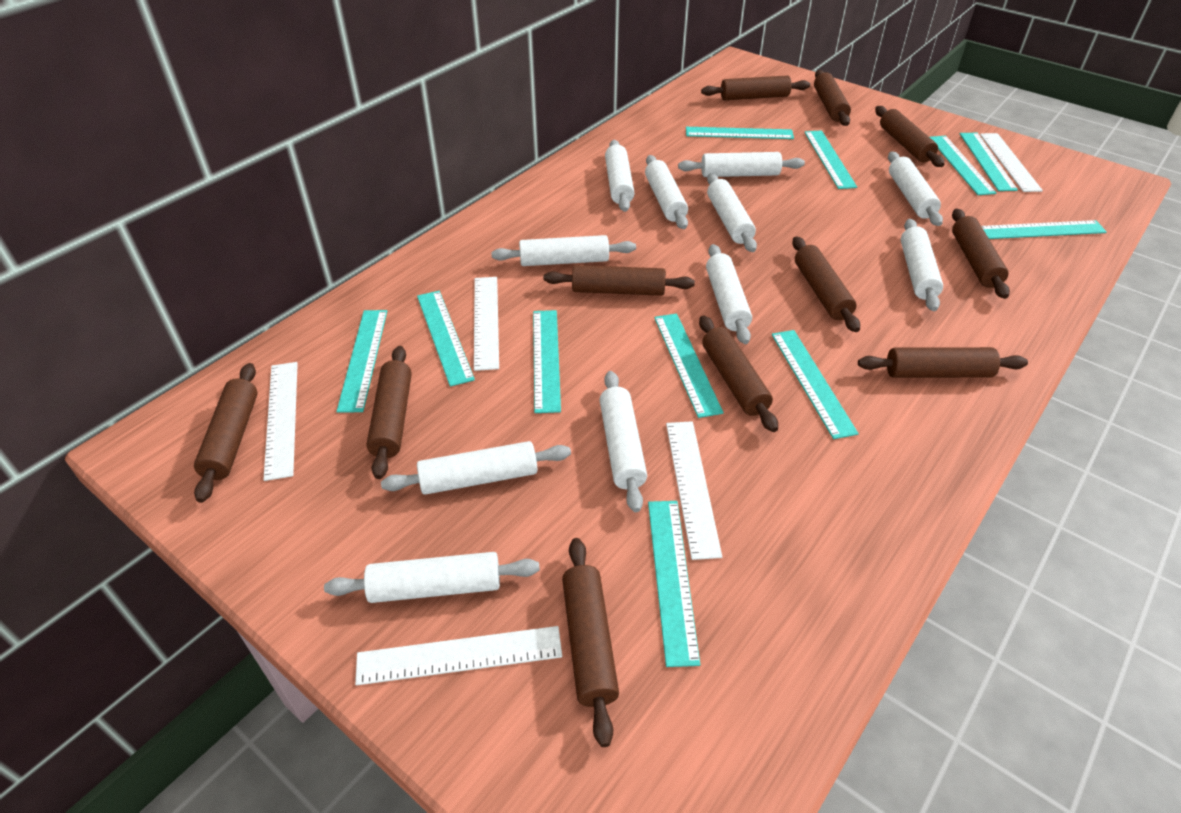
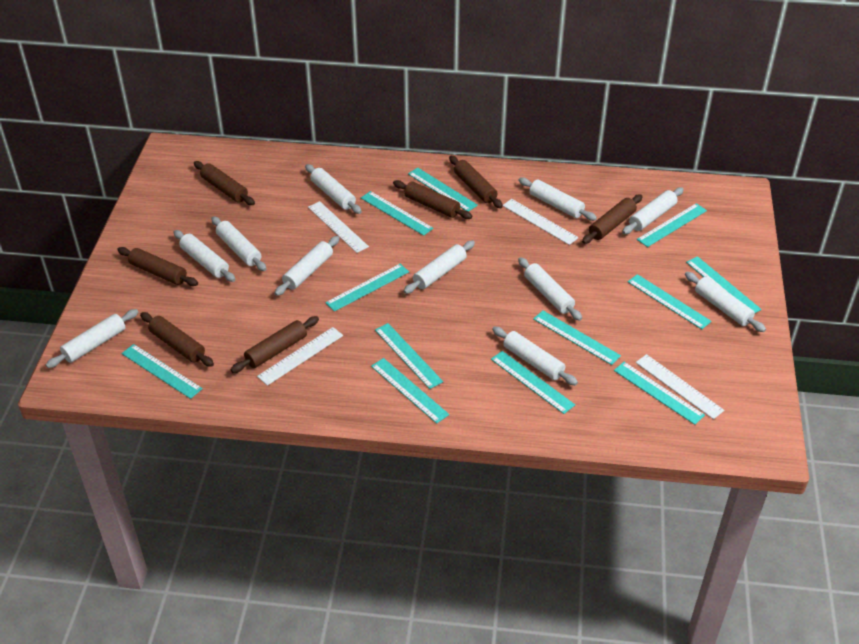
brown rolling pin: 11 -> 7
turquoise ruler: 11 -> 12
white ruler: 5 -> 4

